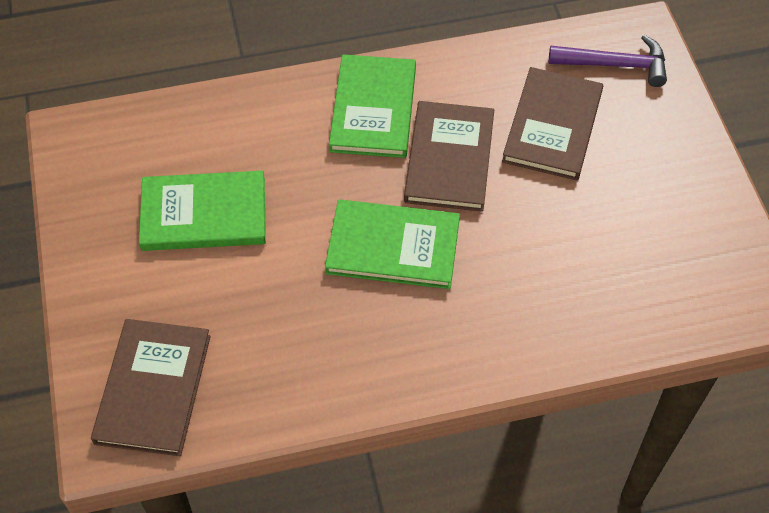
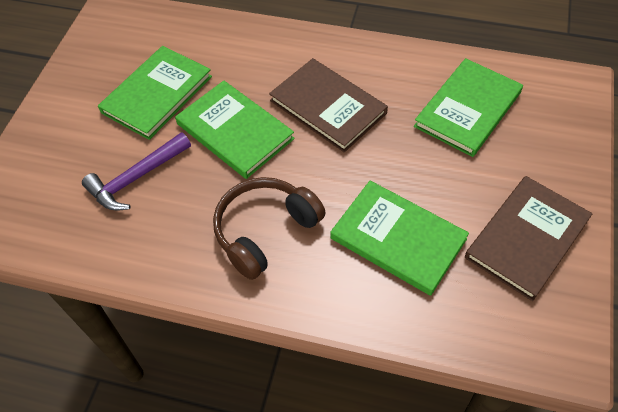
brown book: 3 -> 2
brown headphones: 0 -> 1
green book: 3 -> 4

